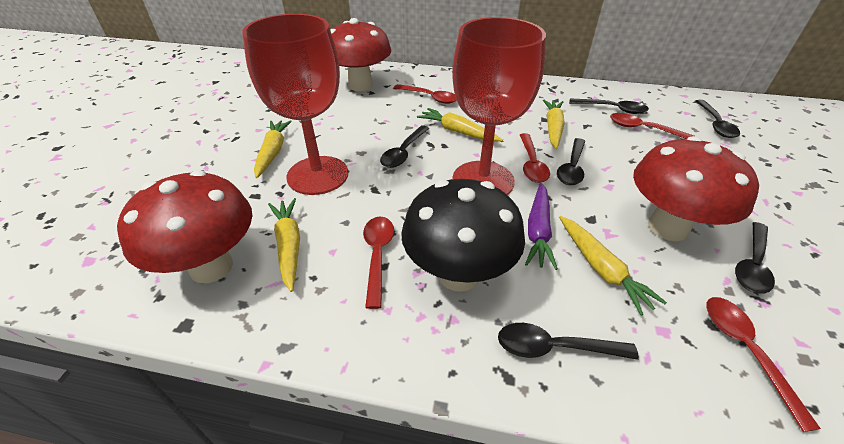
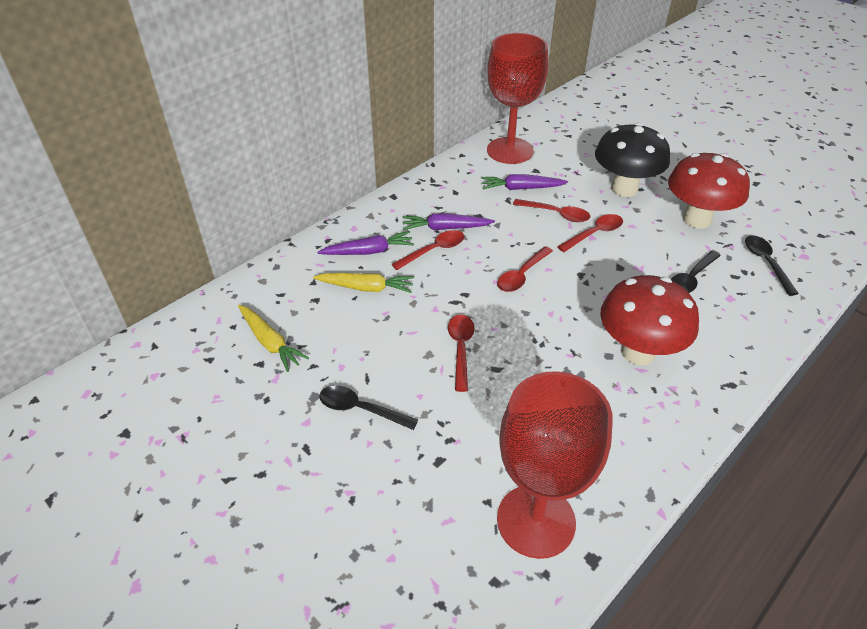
black spoon: 6 -> 3
purple carrot: 1 -> 3
red mushroom: 3 -> 2
yellow carrot: 5 -> 2

